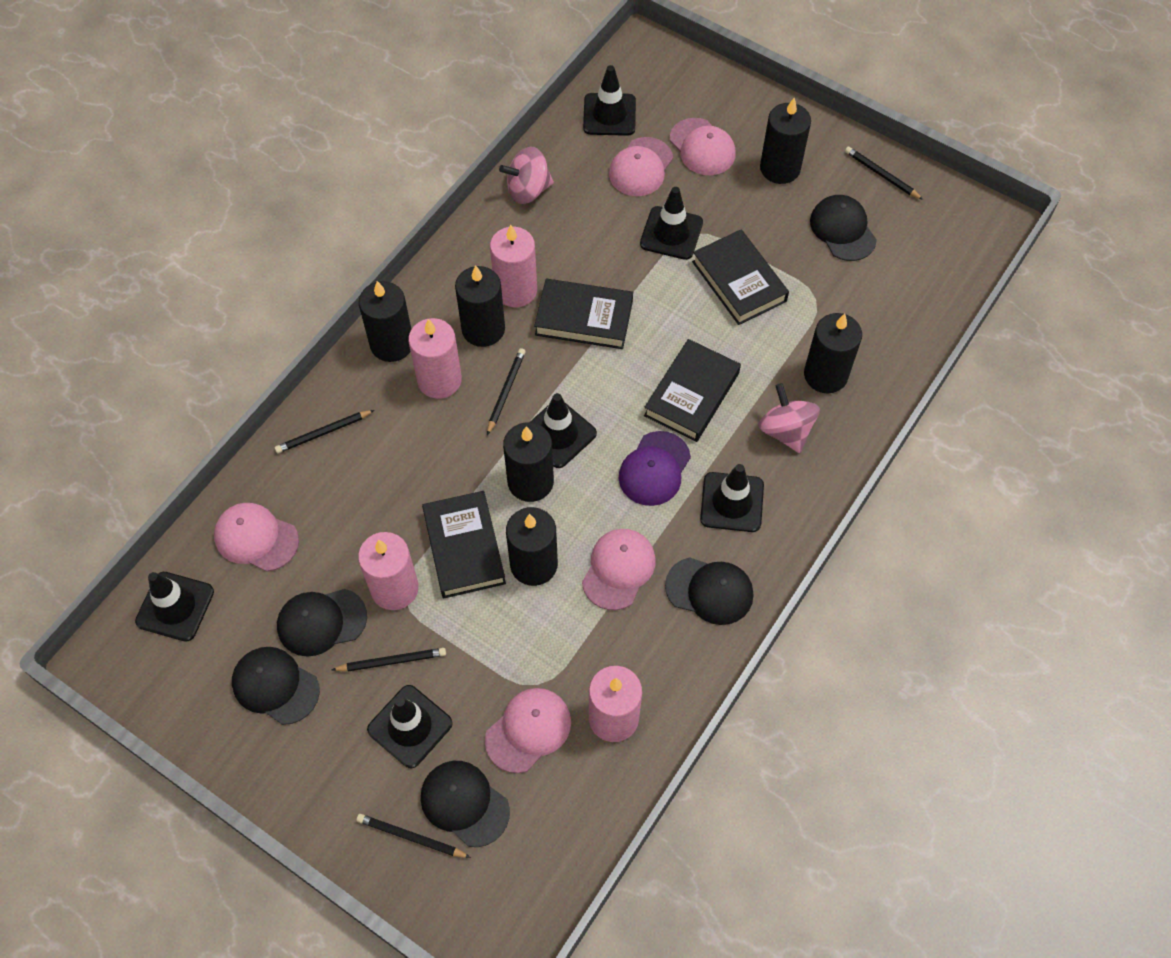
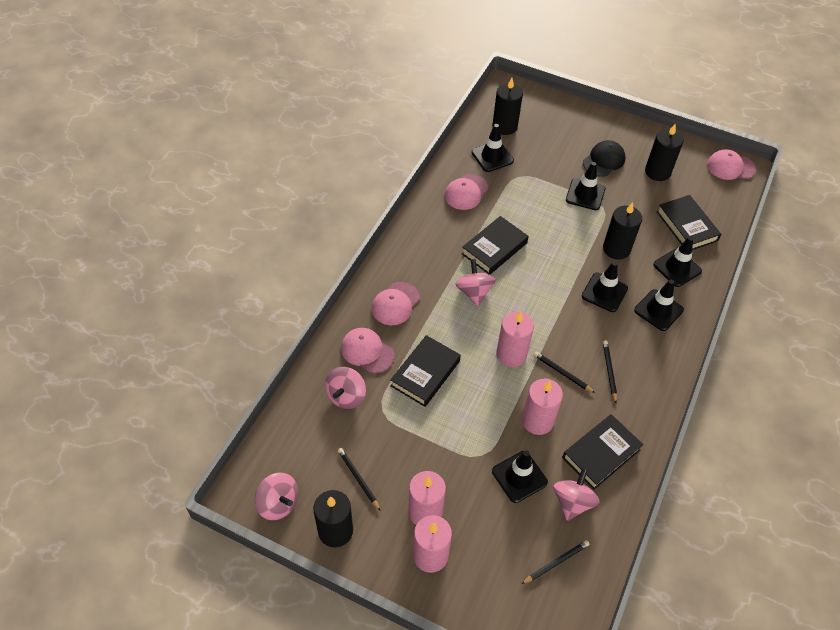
black candle: 6 -> 4
black cap: 5 -> 1
black pencil: 5 -> 4
pink cap: 5 -> 4
pink spinning top: 2 -> 4
purple cap: 1 -> 0

